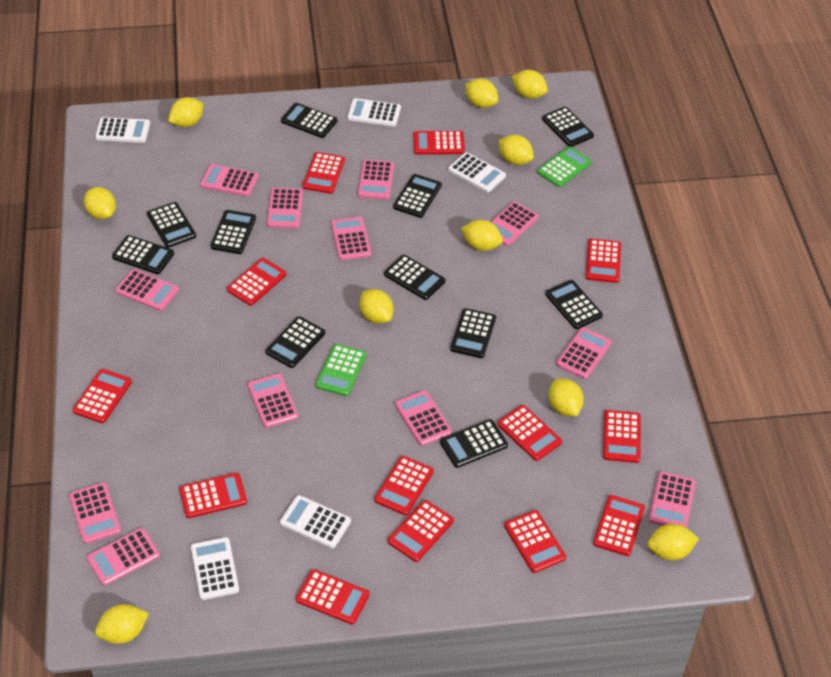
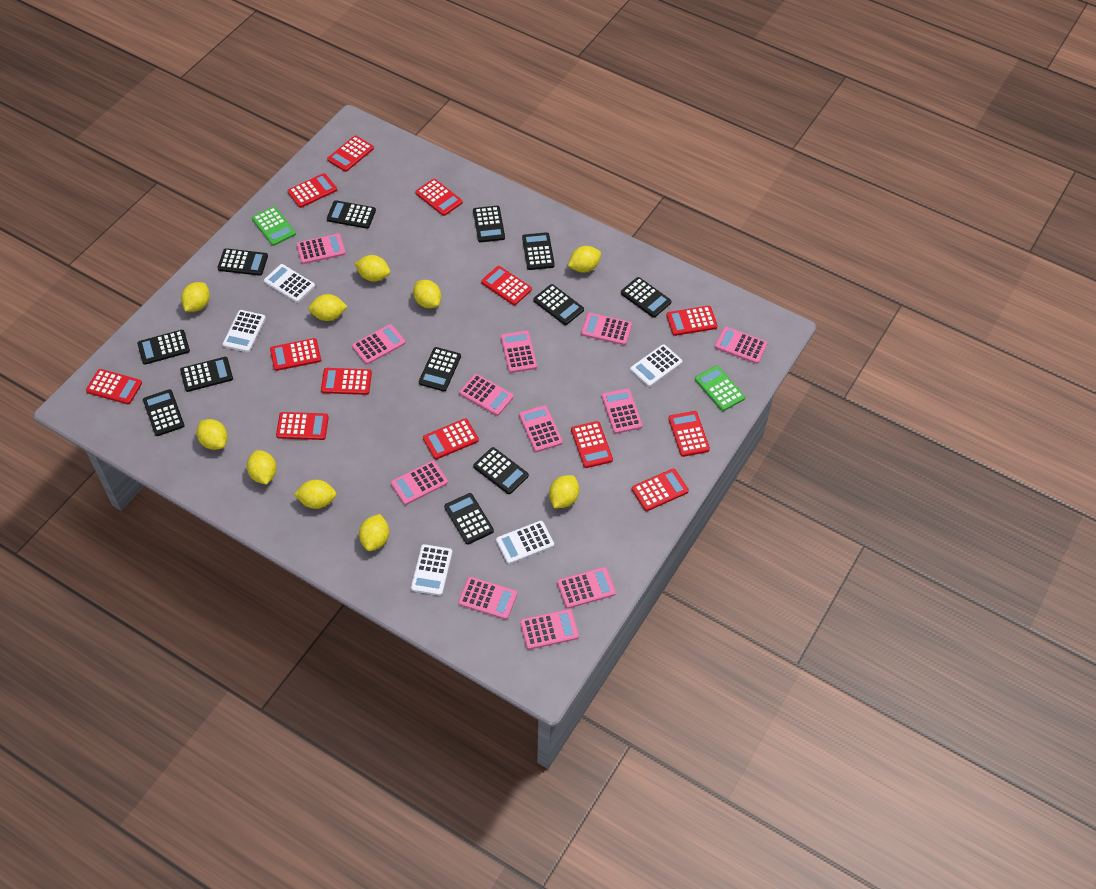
black calculator: 11 -> 12

